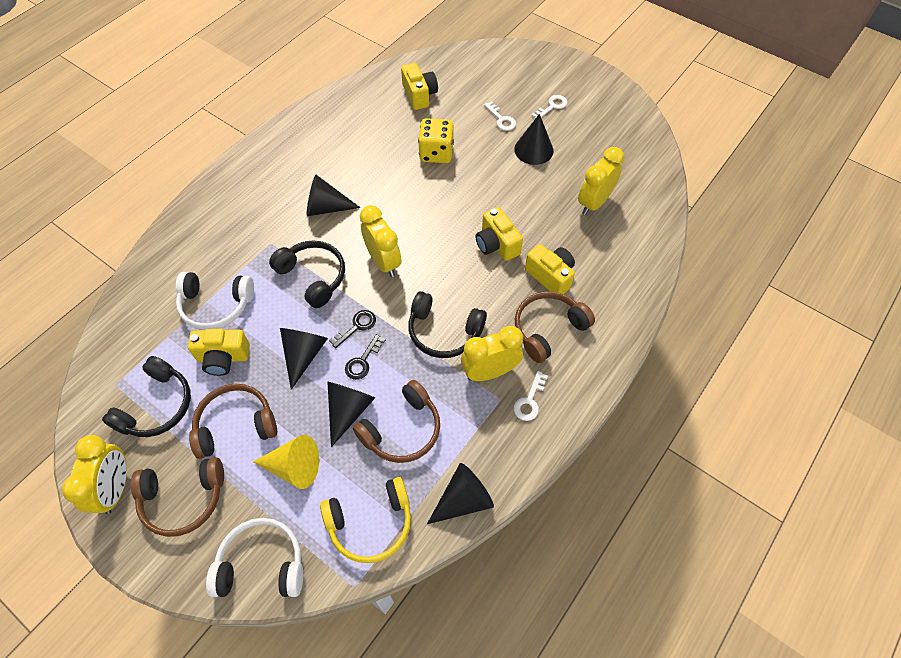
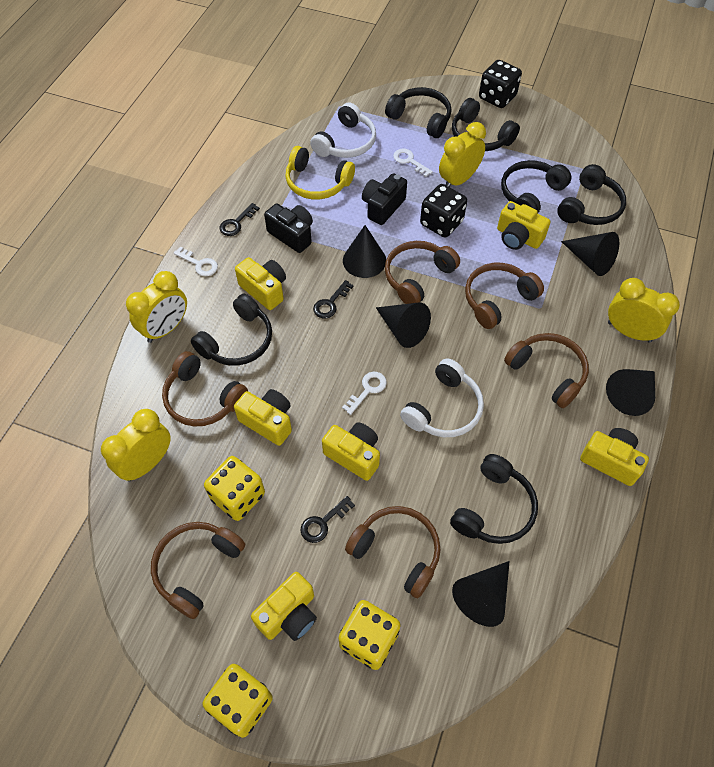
black camera: 0 -> 2
black dice: 0 -> 2
black headphones: 3 -> 6
black key: 2 -> 3
brown headphones: 4 -> 6
yellow camera: 4 -> 6
yellow cone: 1 -> 0
yellow dice: 1 -> 3

